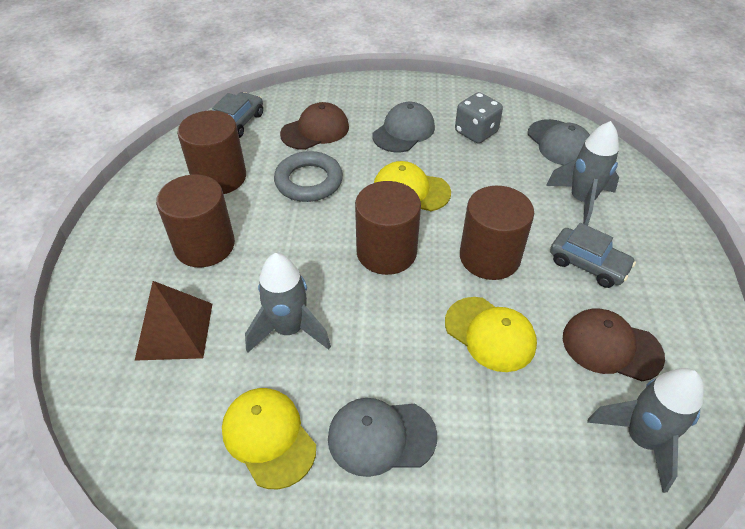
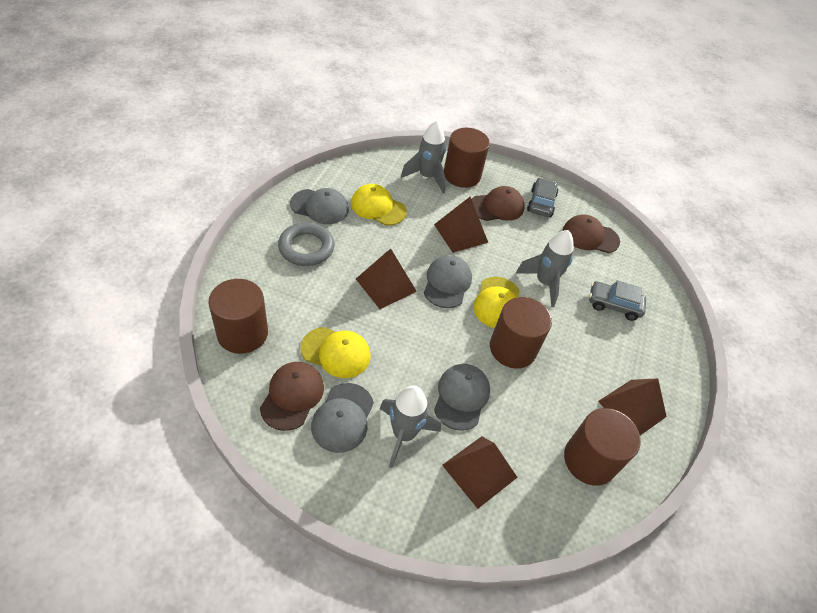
brown cap: 2 -> 3
brown pyramid: 1 -> 4
grey cap: 3 -> 4
grey dice: 1 -> 0

